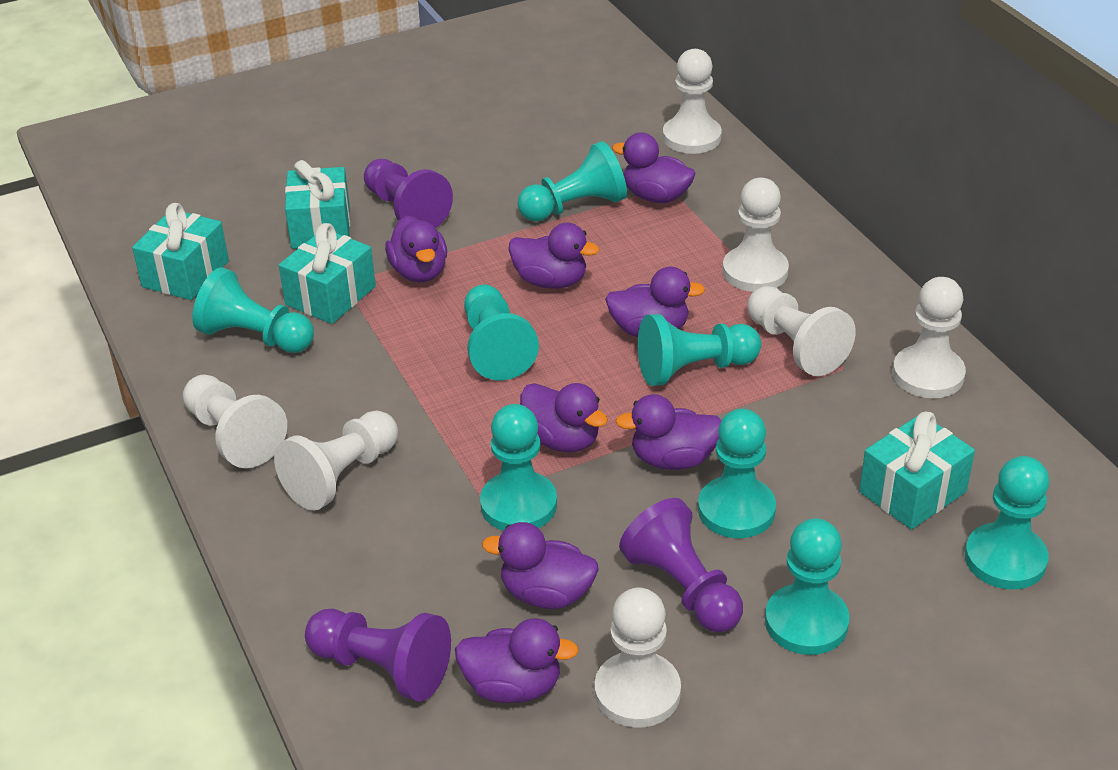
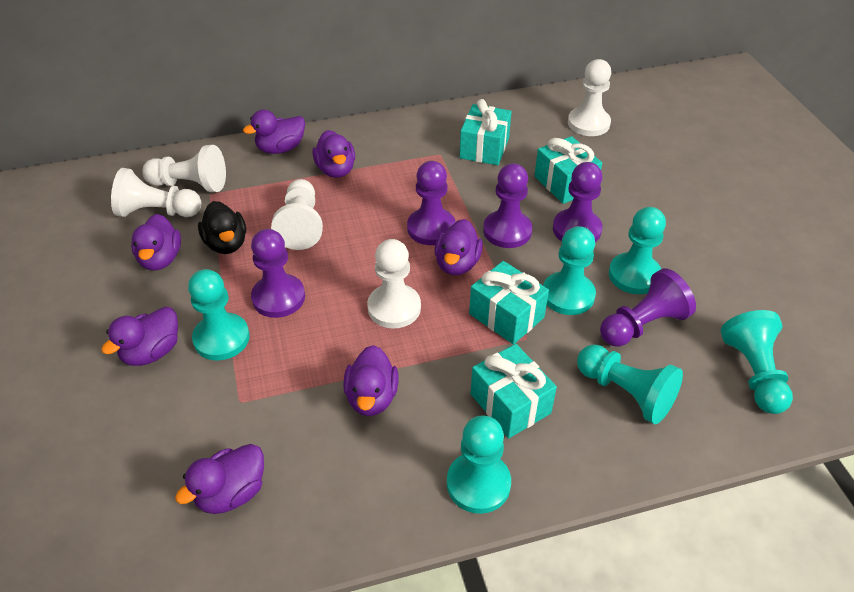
black duck: 0 -> 1
purple duck: 8 -> 7
purple pawn: 3 -> 5
turquoise pawn: 8 -> 6
white pawn: 7 -> 5

